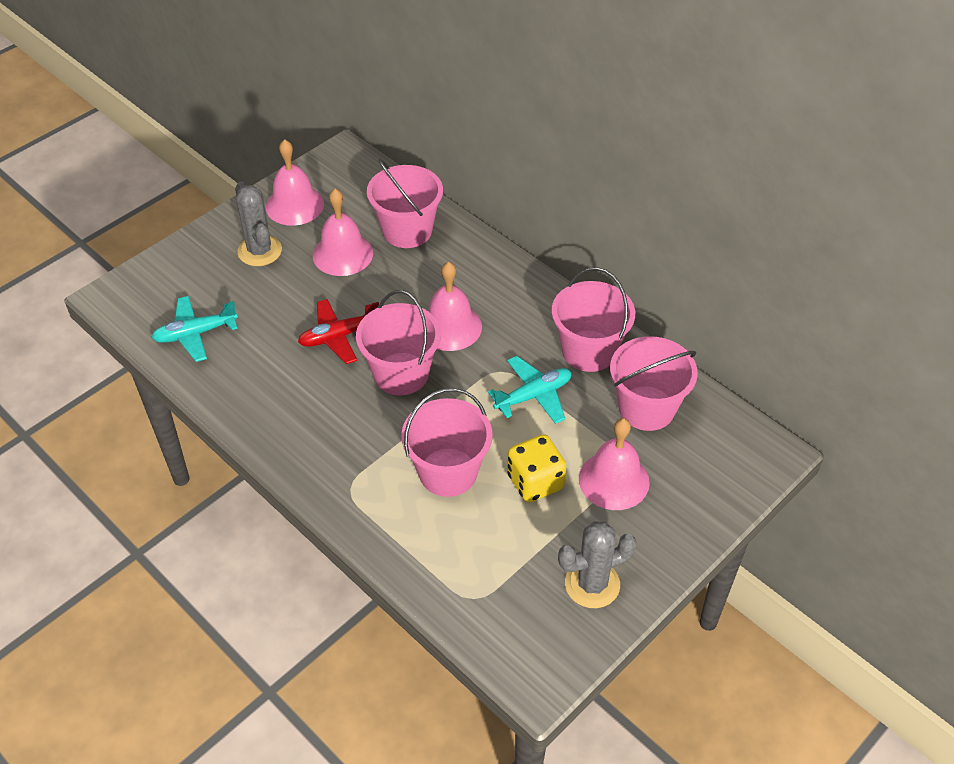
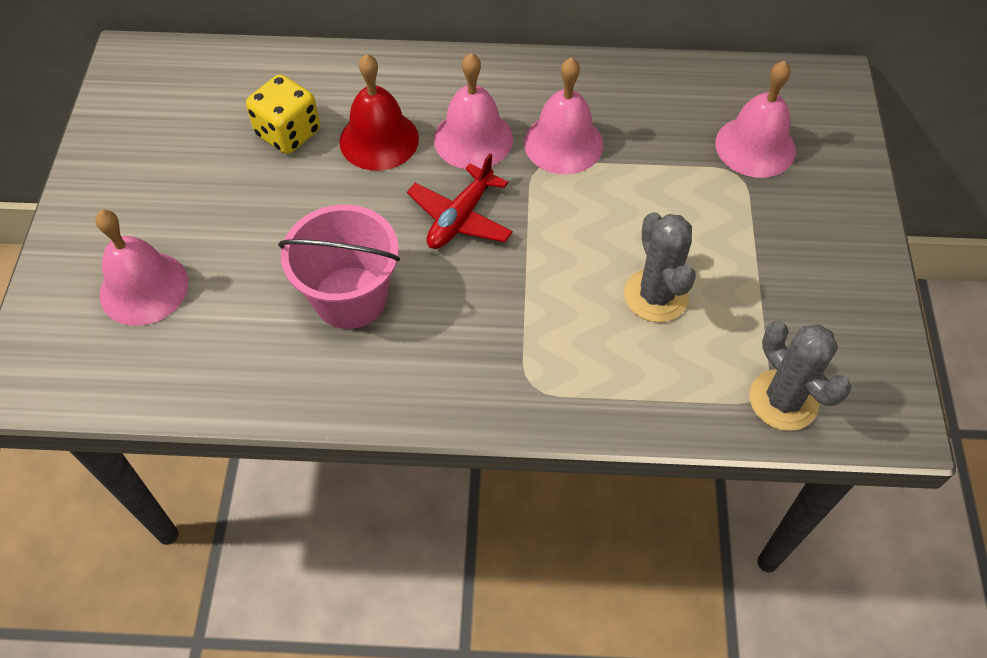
pink bucket: 5 -> 1
red bell: 0 -> 1
turquoise plane: 2 -> 0

